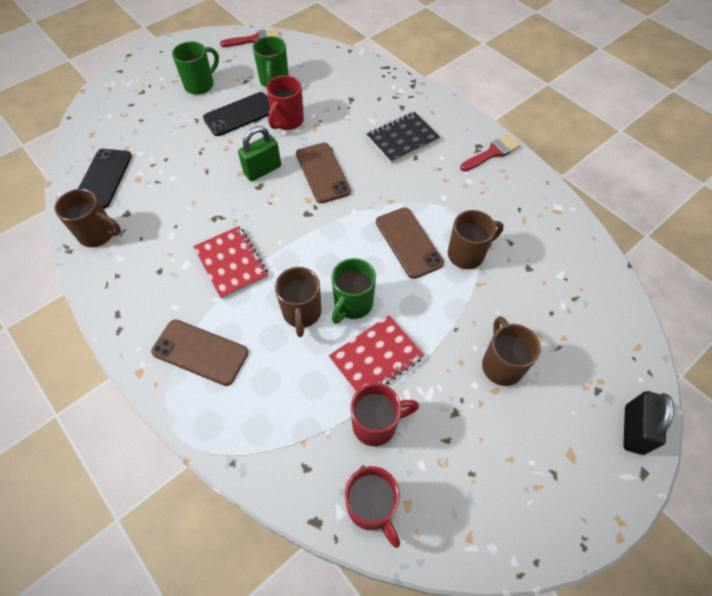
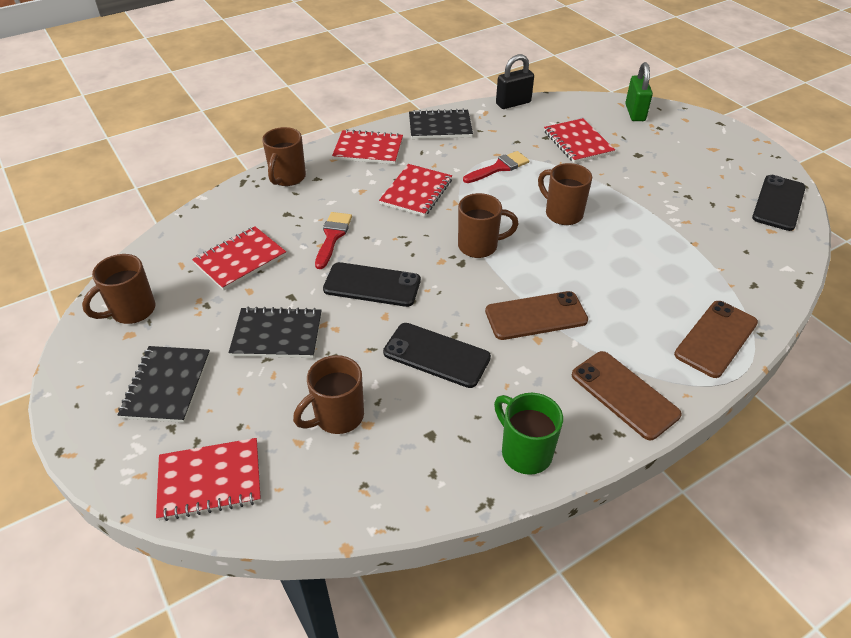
black notebook: 1 -> 3
black phone: 2 -> 3
brown mug: 4 -> 5
green mug: 3 -> 1
red mug: 3 -> 0
red notebook: 2 -> 5

